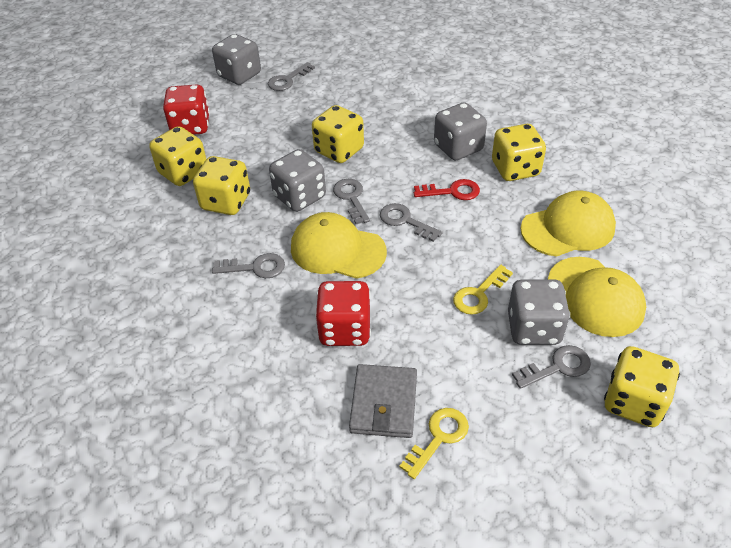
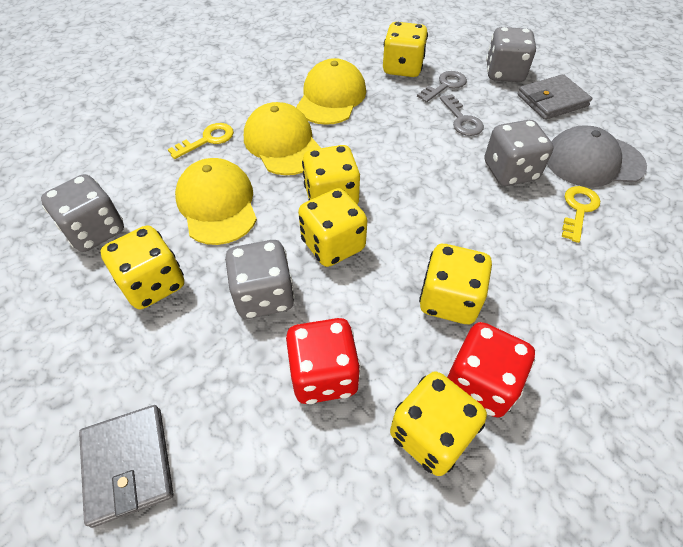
grey cap: 0 -> 1
grey key: 5 -> 2
grey wallet: 1 -> 2
red key: 1 -> 0
yellow dice: 5 -> 6

